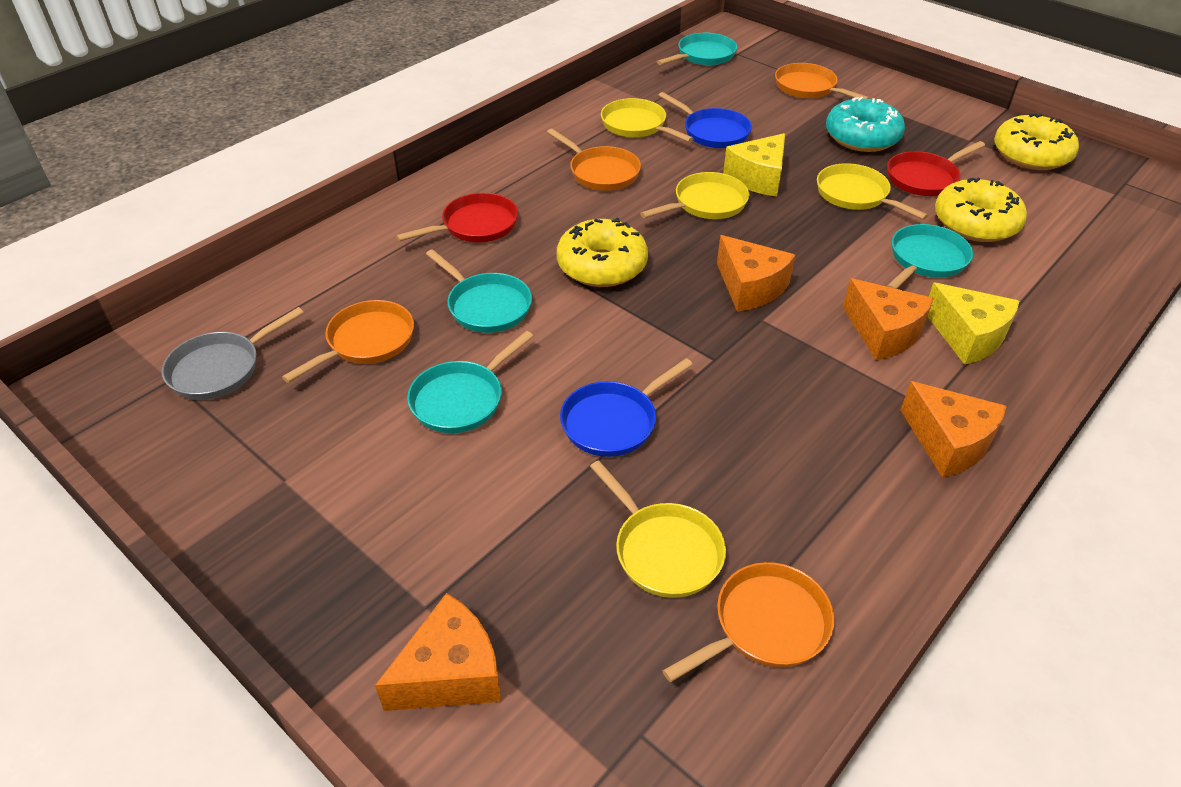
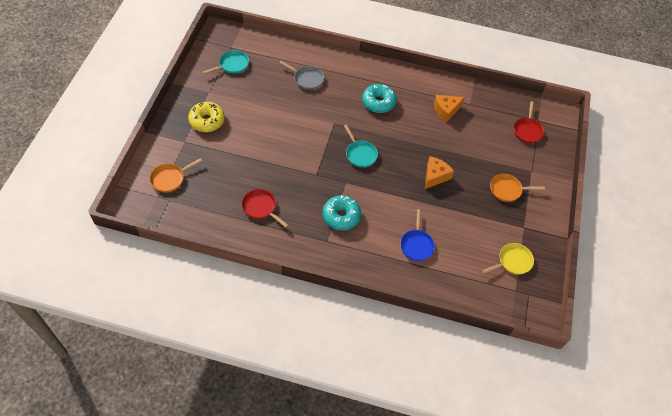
blue pan: 2 -> 1
orange cheese: 4 -> 2
orange pan: 4 -> 2
turquoise donut: 1 -> 2
turquoise pan: 4 -> 2
yellow cheese: 2 -> 0
yellow donut: 3 -> 1
yellow pan: 4 -> 1

